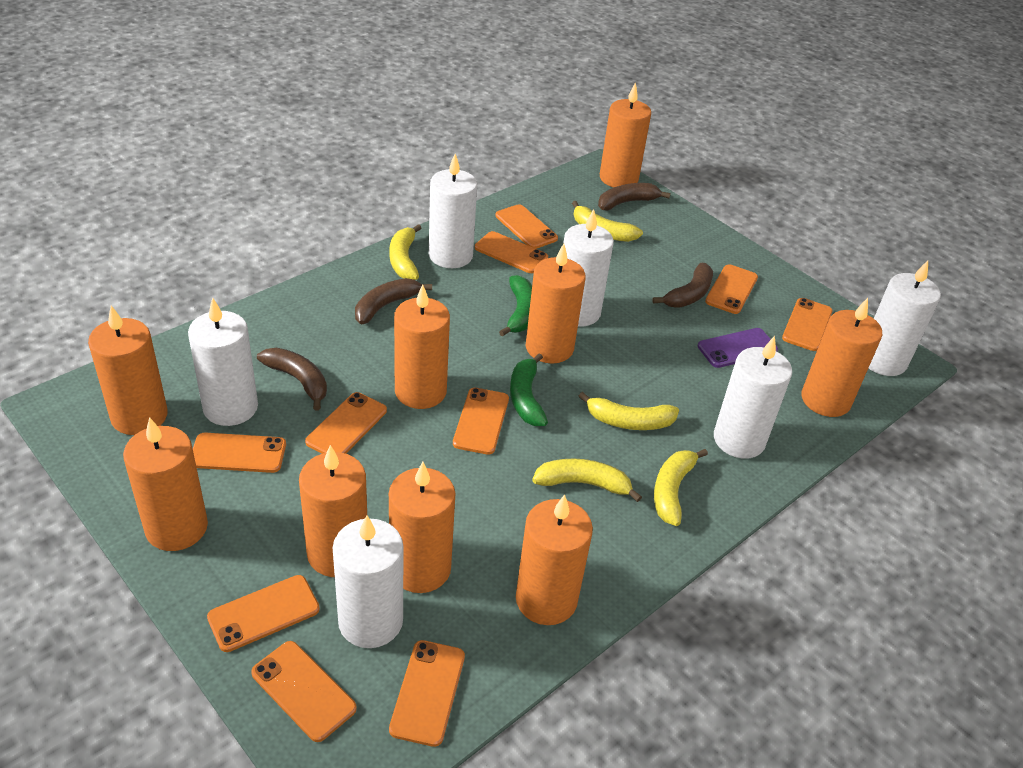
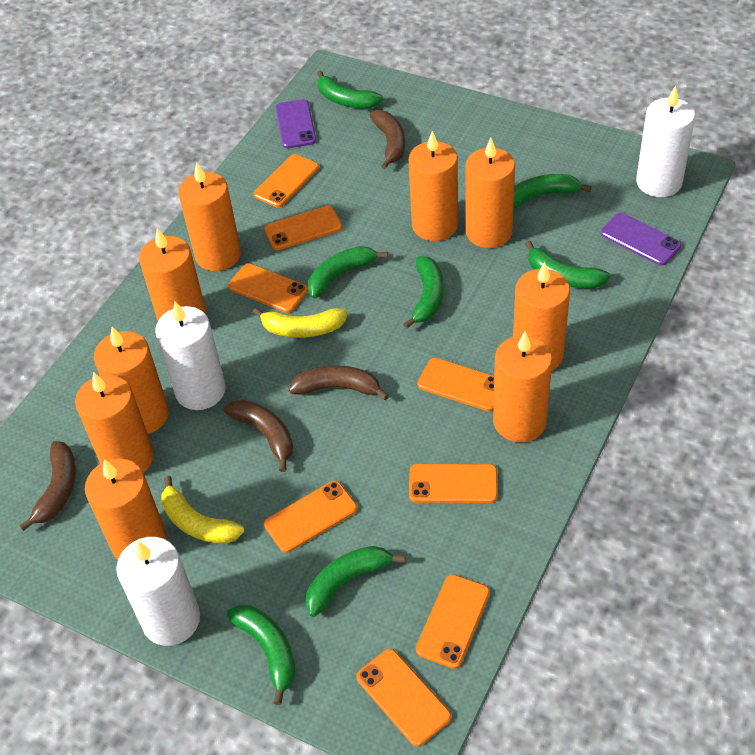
green banana: 2 -> 7
orange phone: 10 -> 8
purple phone: 1 -> 2
white candle: 6 -> 3
yellow banana: 5 -> 2

